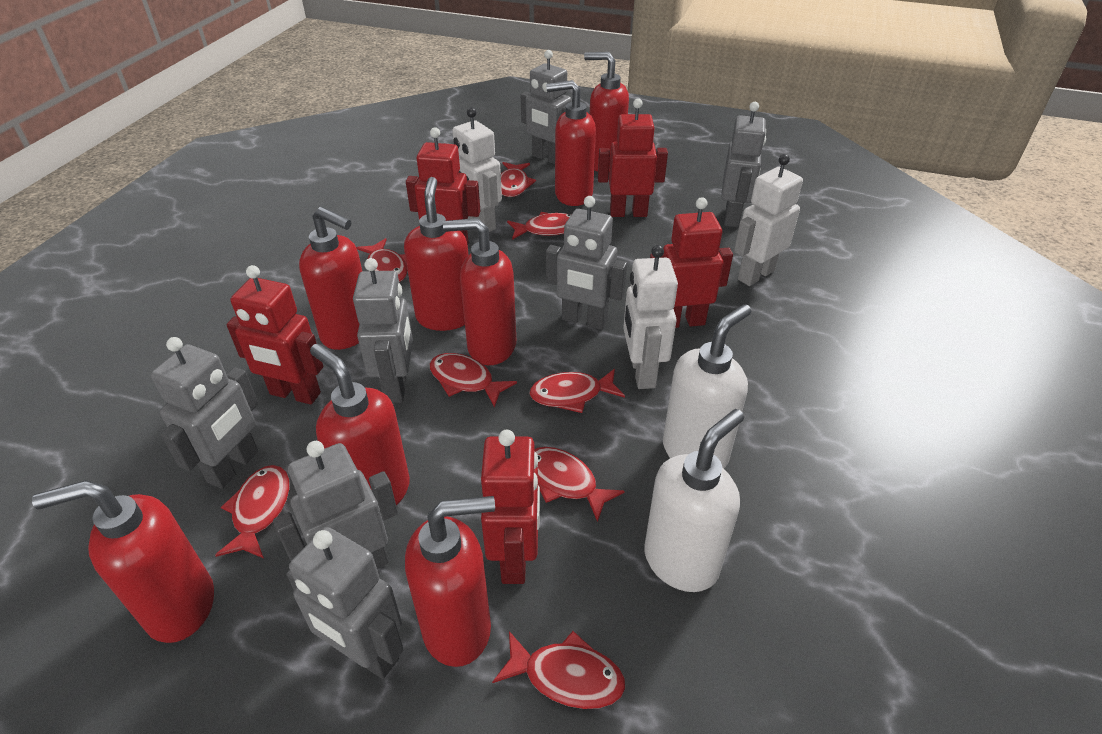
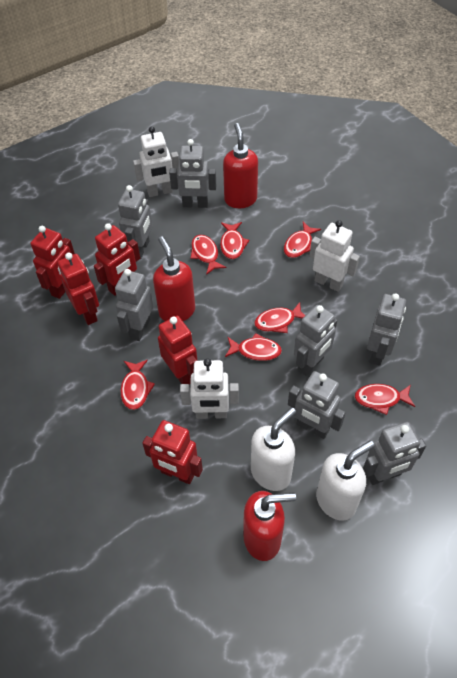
red fish: 8 -> 7
red soap dispenser: 8 -> 3

